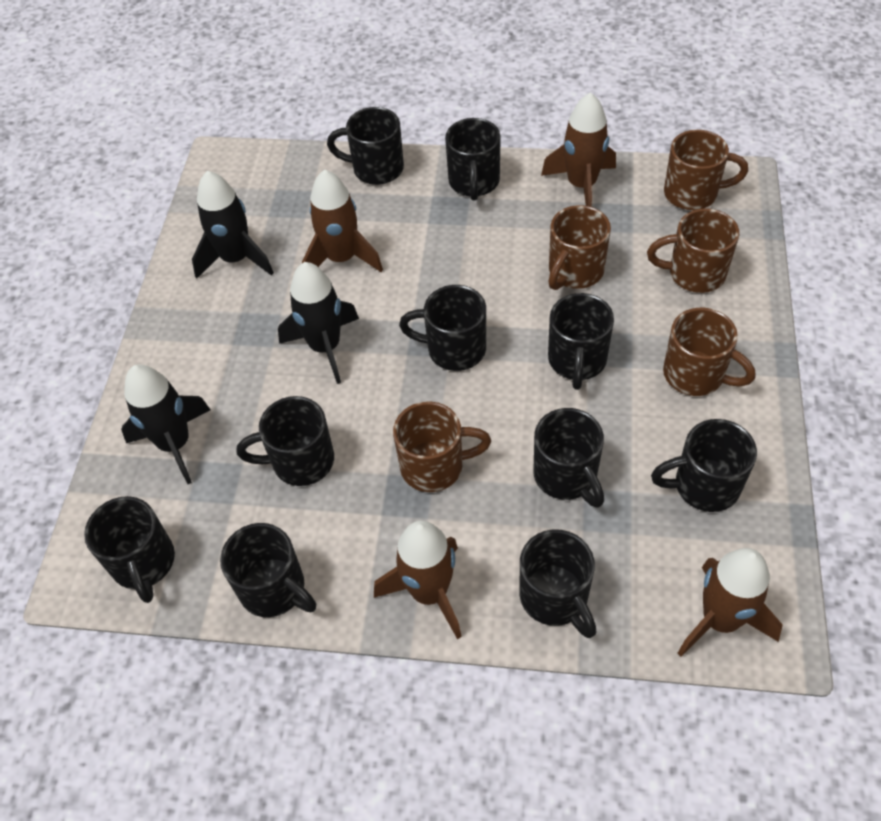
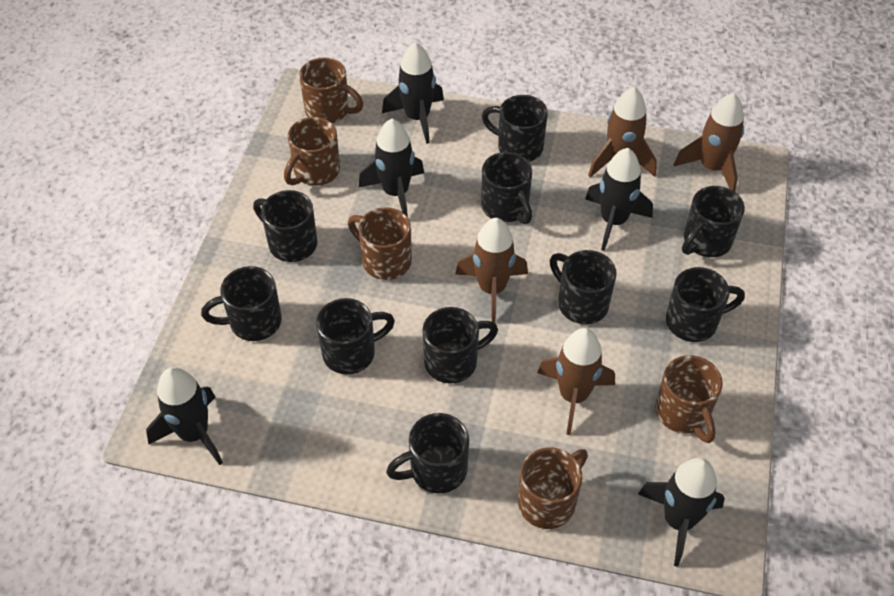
black rocket: 3 -> 5

